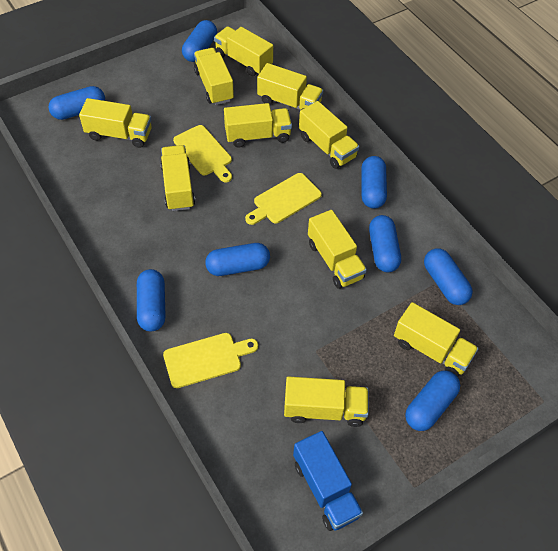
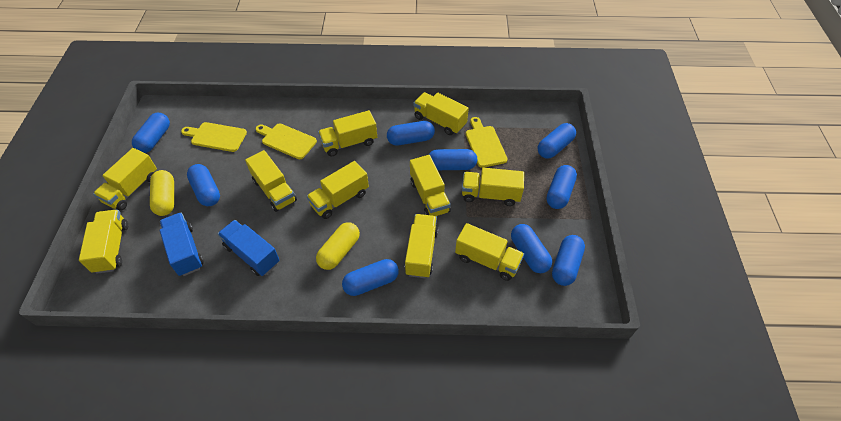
blue capsule: 8 -> 9
blue truck: 1 -> 2
yellow capsule: 0 -> 2

